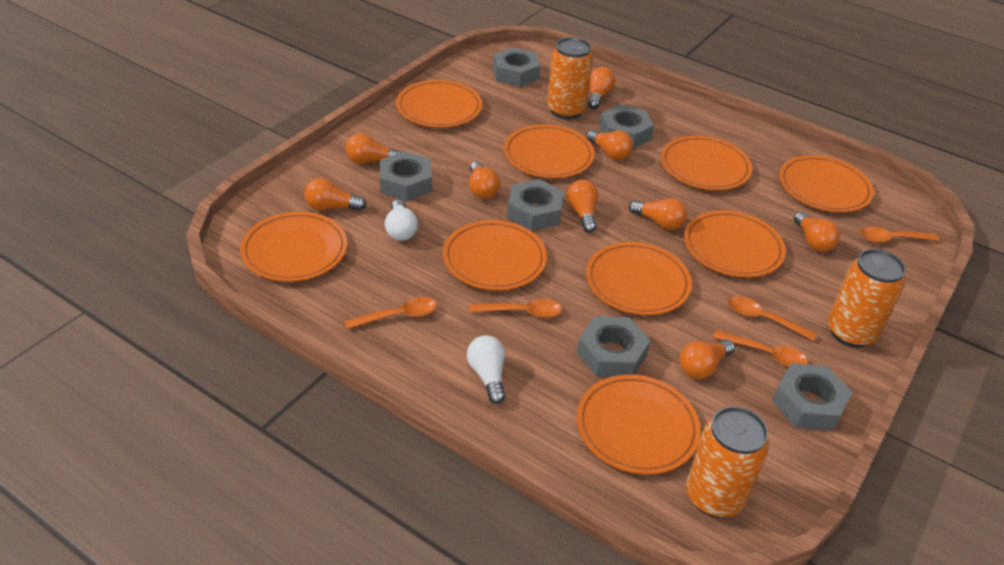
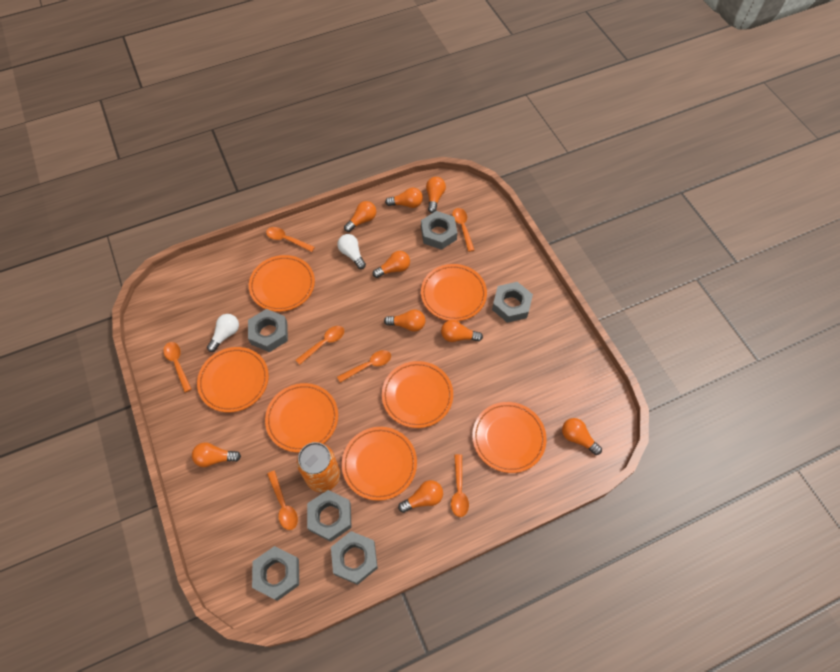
orange can: 3 -> 1
orange plate: 9 -> 7
orange spoon: 5 -> 7

